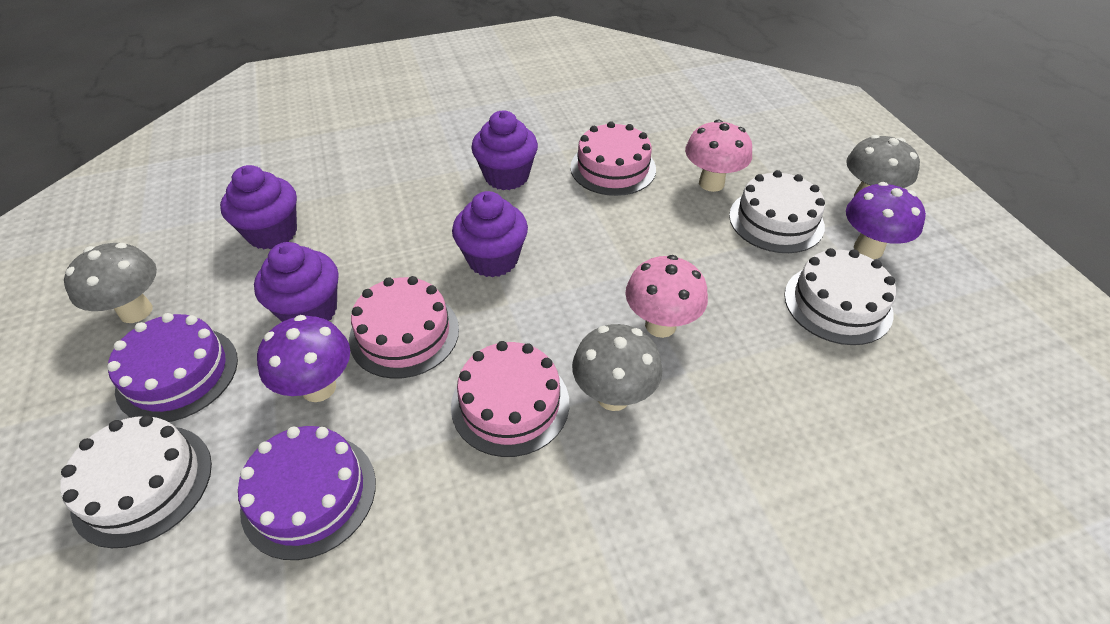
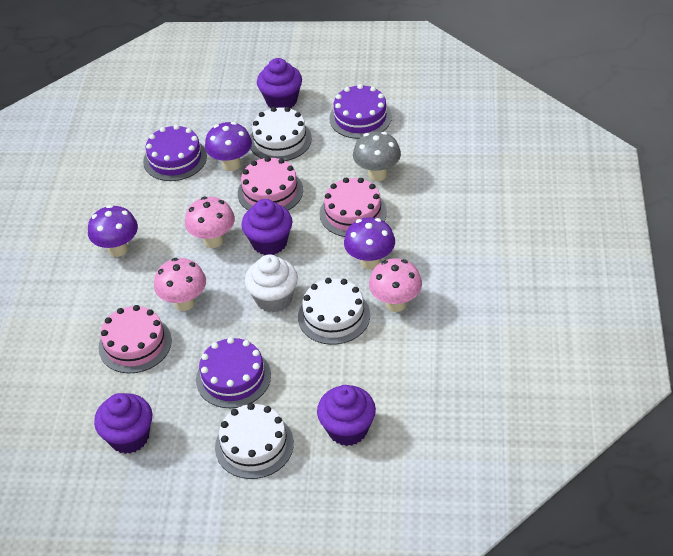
grey mushroom: 3 -> 1
pink mushroom: 2 -> 3
purple cake: 2 -> 3
purple mushroom: 2 -> 3
white cupcake: 0 -> 1

